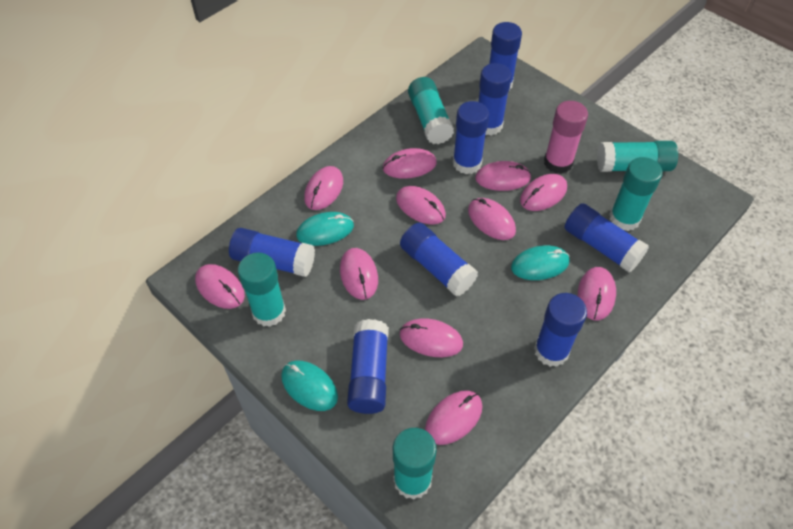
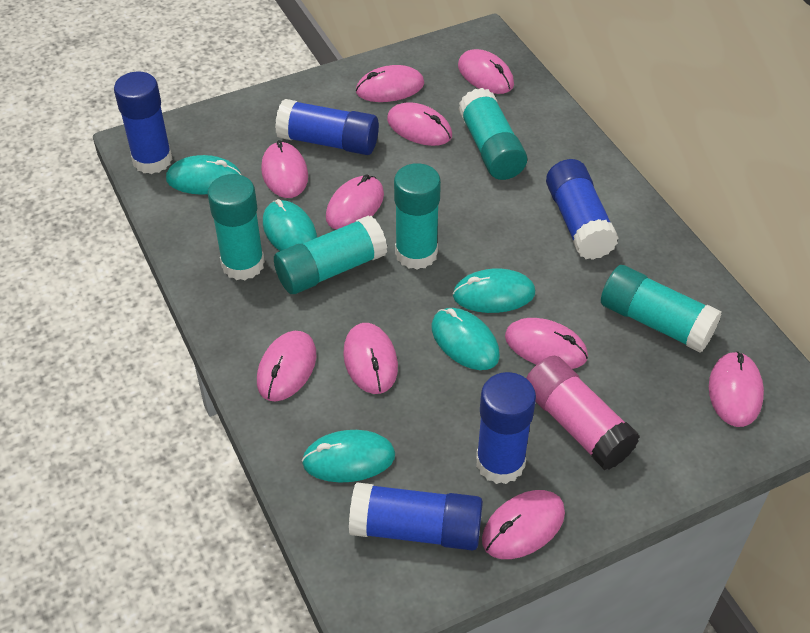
blue glue stick: 8 -> 5
pink mouse: 11 -> 10
turquoise mouse: 3 -> 5

